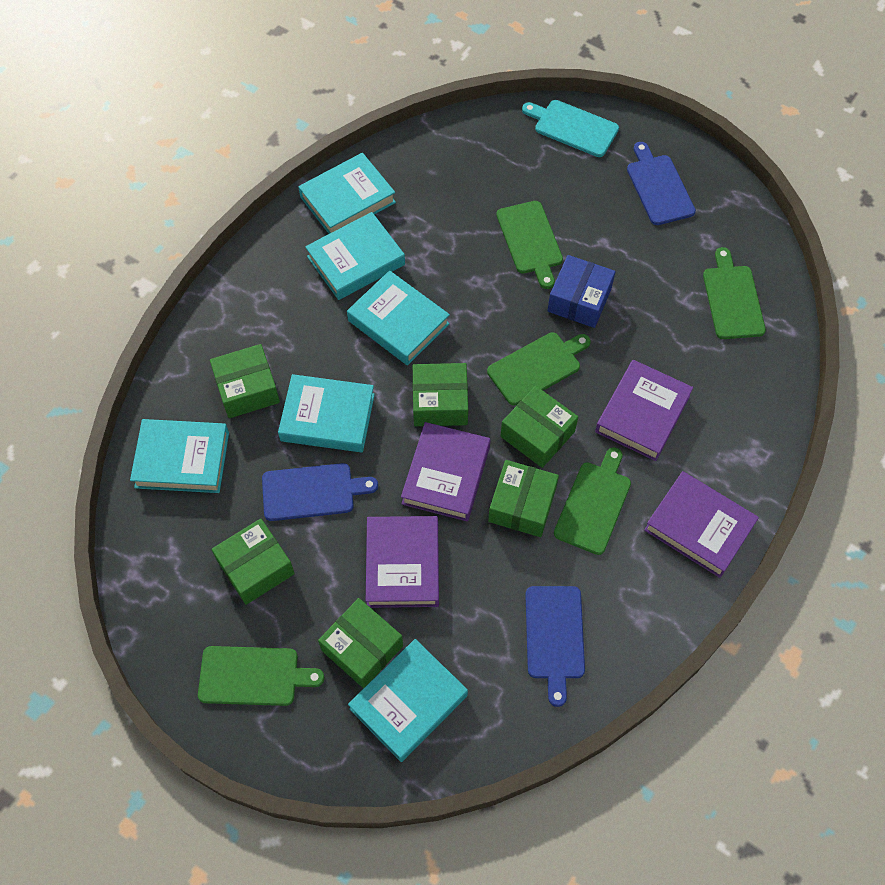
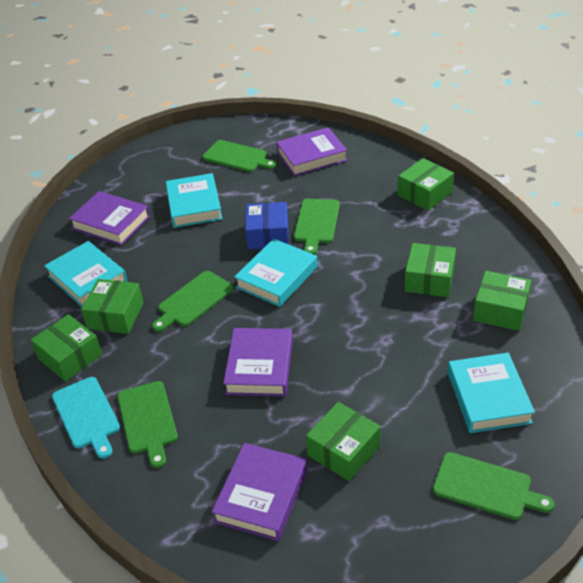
blue cutting board: 3 -> 0
turquoise book: 6 -> 4

